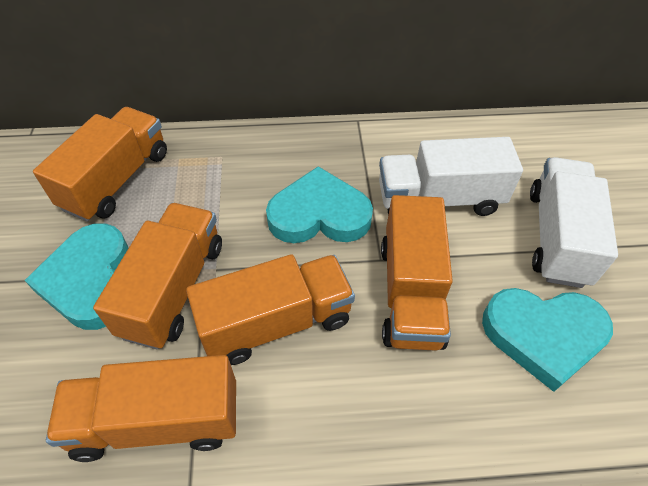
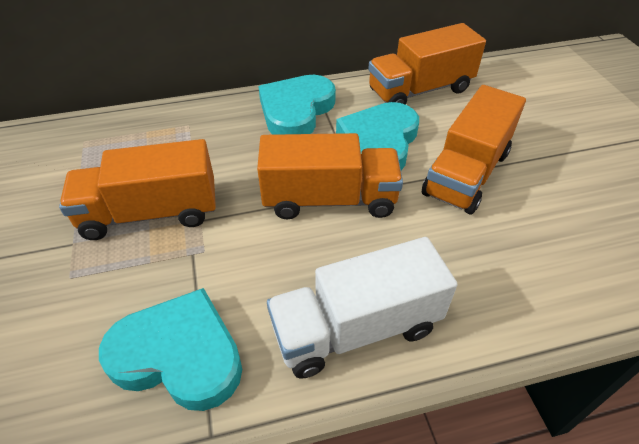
orange truck: 5 -> 4
white truck: 2 -> 1

